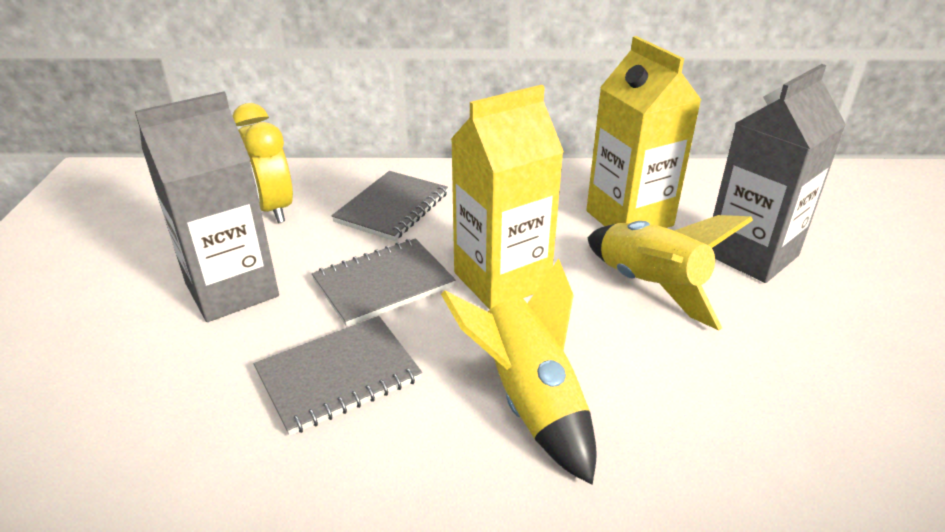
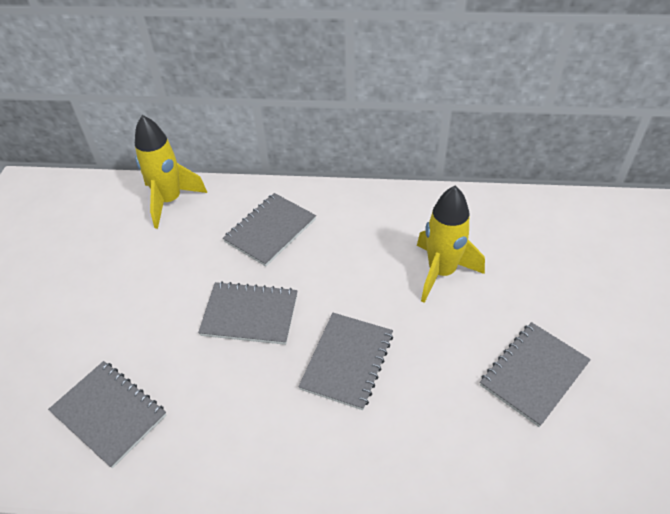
grey carton: 2 -> 0
grey notebook: 3 -> 5
yellow carton: 2 -> 0
yellow clock: 1 -> 0

